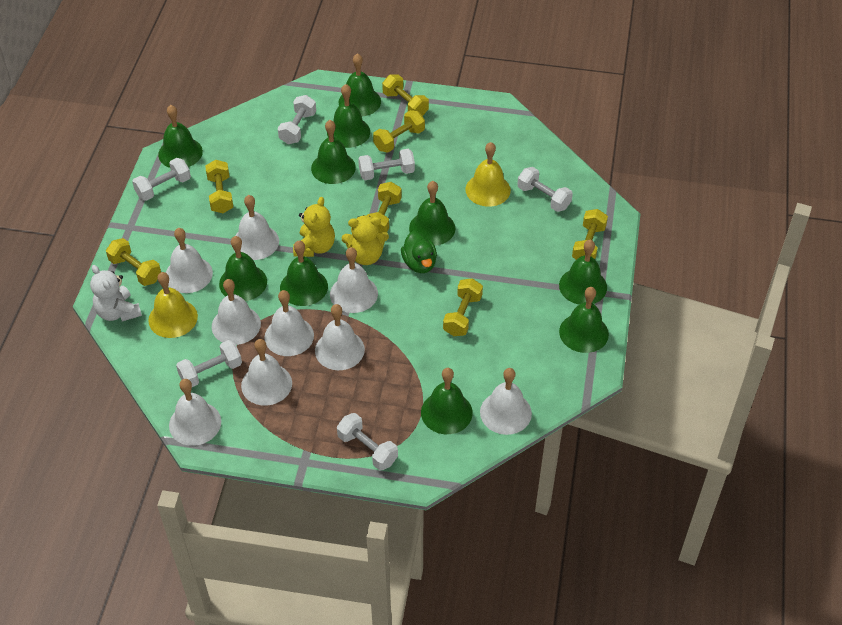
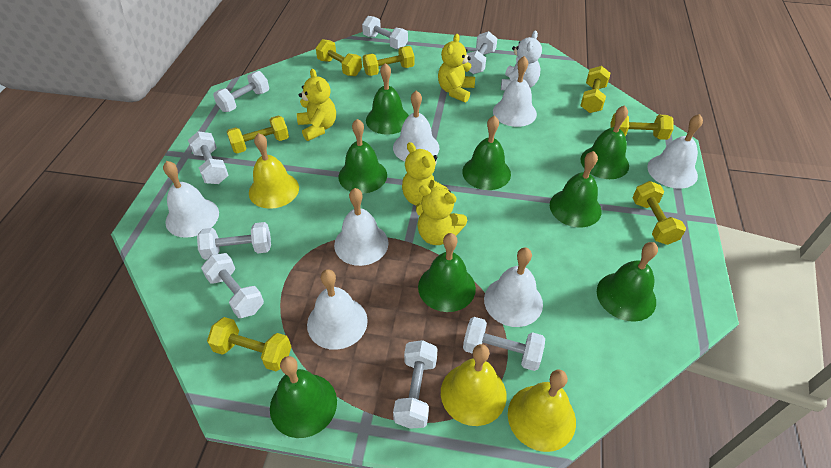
green bell: 10 -> 8
green duck: 1 -> 0
white bell: 9 -> 7
white dumbbell: 6 -> 8
yellow bell: 2 -> 3
yellow teddy bear: 2 -> 4

